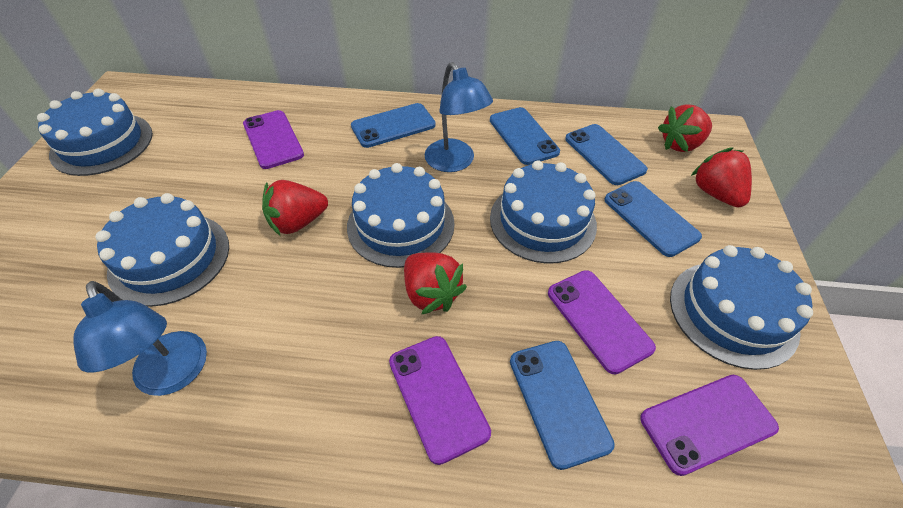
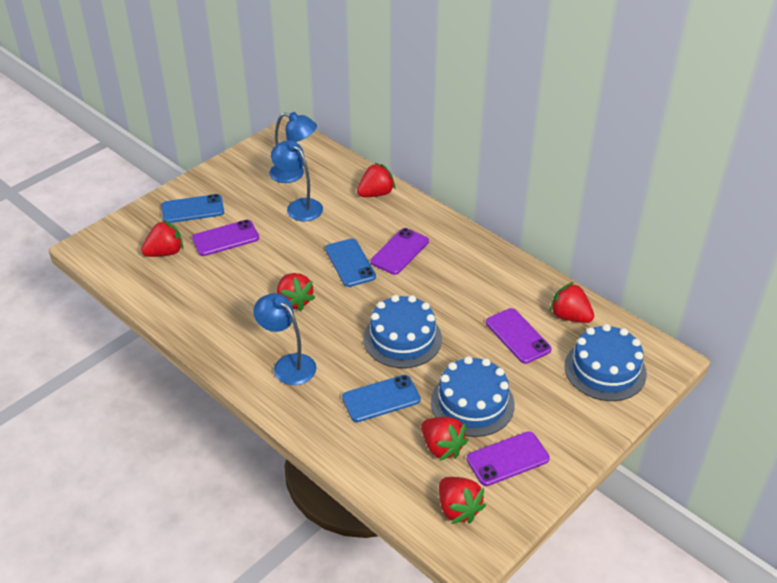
blue cake: 5 -> 3
blue lamp: 2 -> 3
blue phone: 5 -> 3
red strawberry: 4 -> 6

